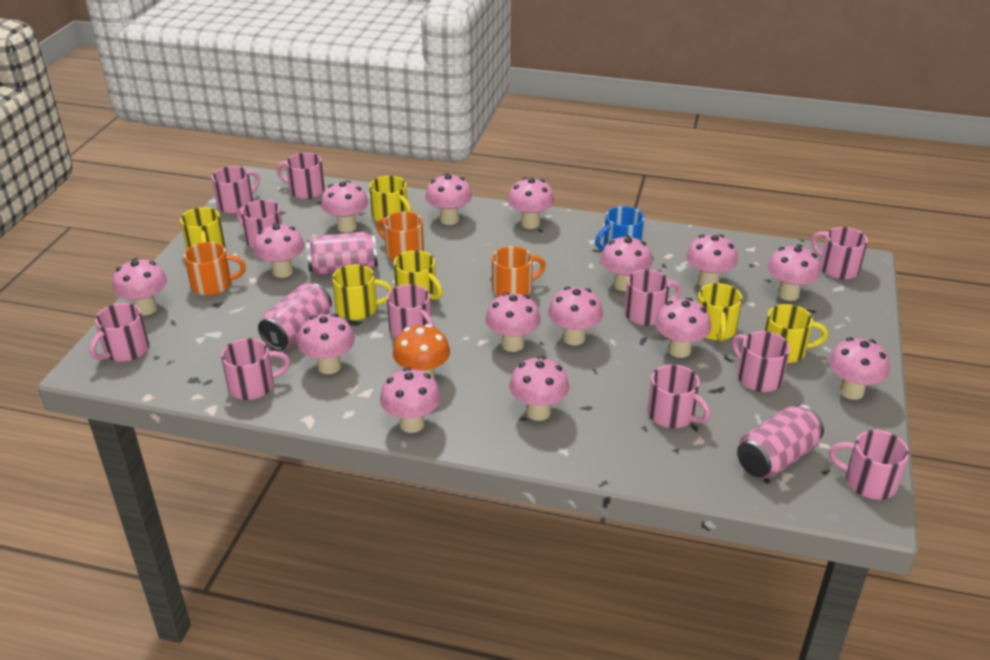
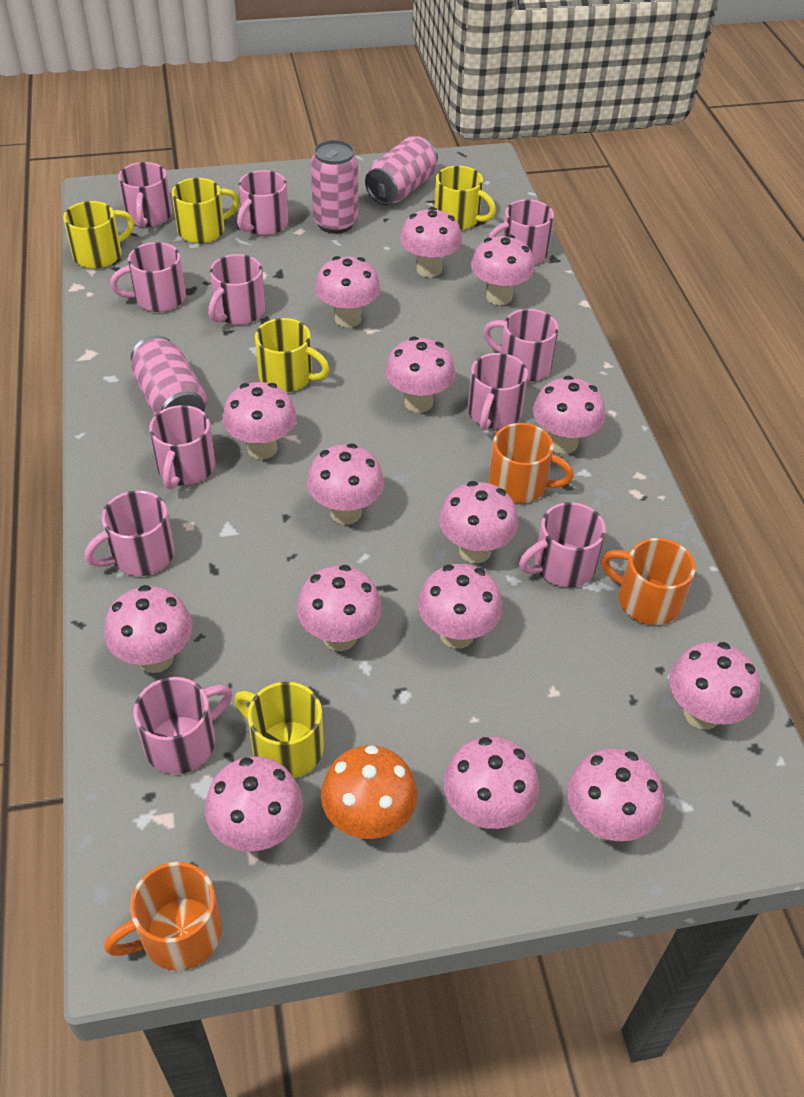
blue mug: 1 -> 0
yellow mug: 6 -> 5

